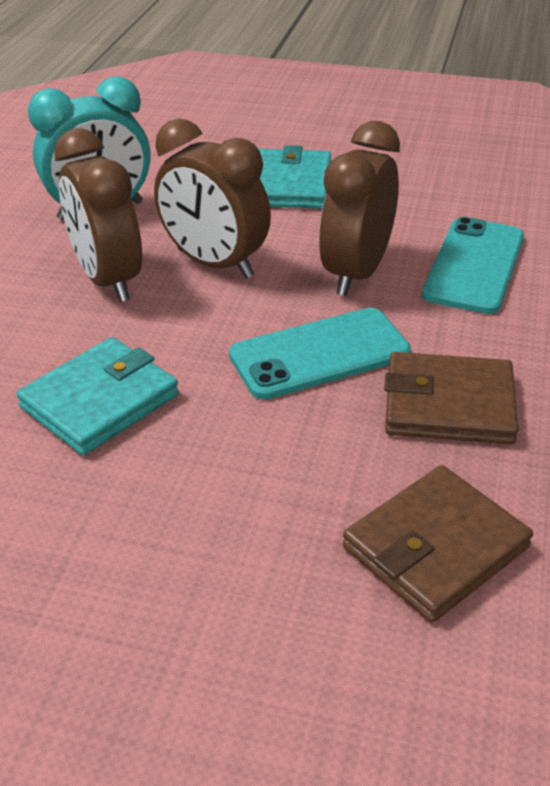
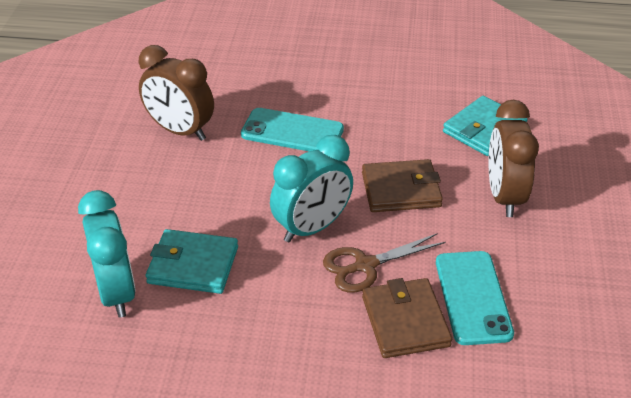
brown clock: 3 -> 2
brown scissors: 0 -> 1
turquoise clock: 1 -> 2

